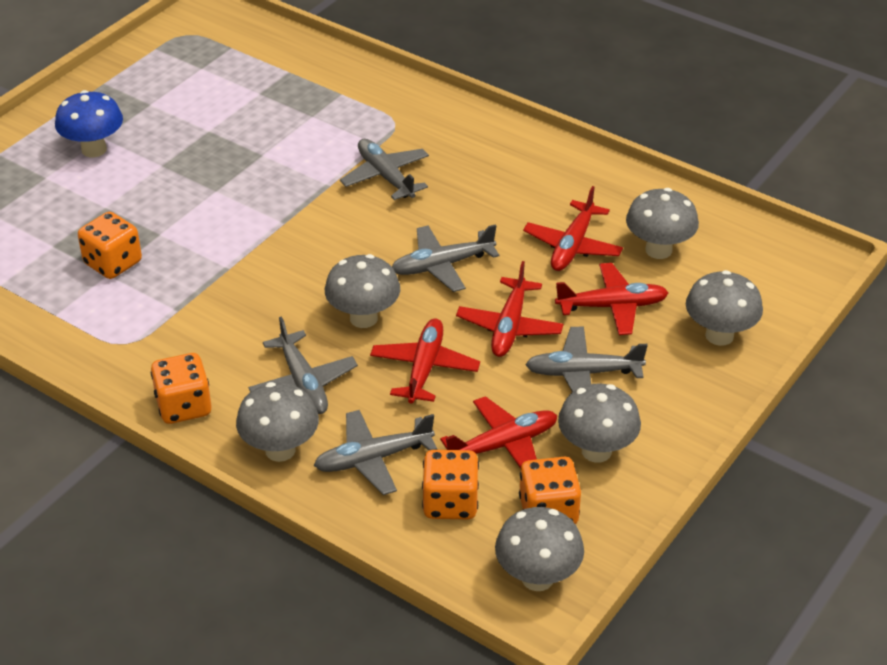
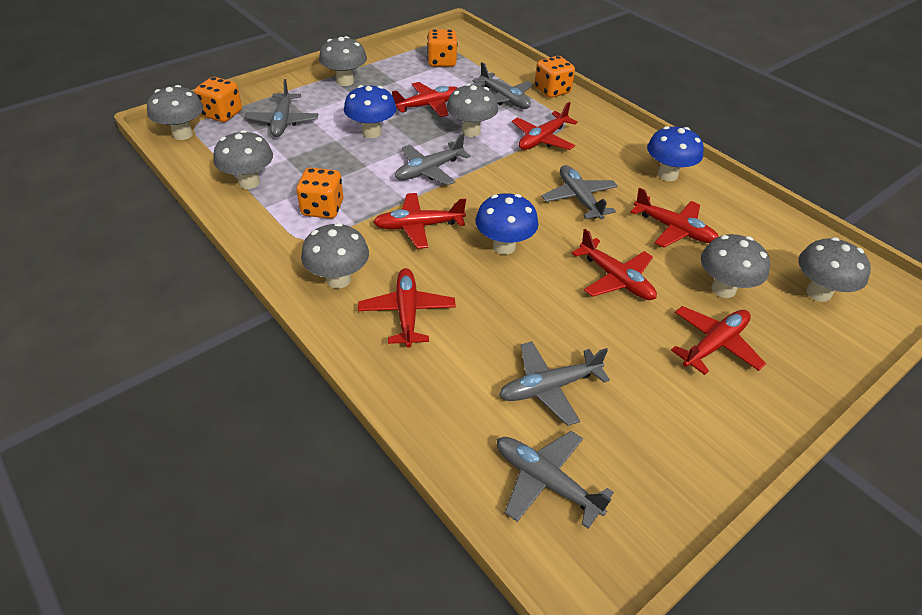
blue mushroom: 1 -> 3
grey mushroom: 6 -> 7
grey plane: 5 -> 6
red plane: 5 -> 7

